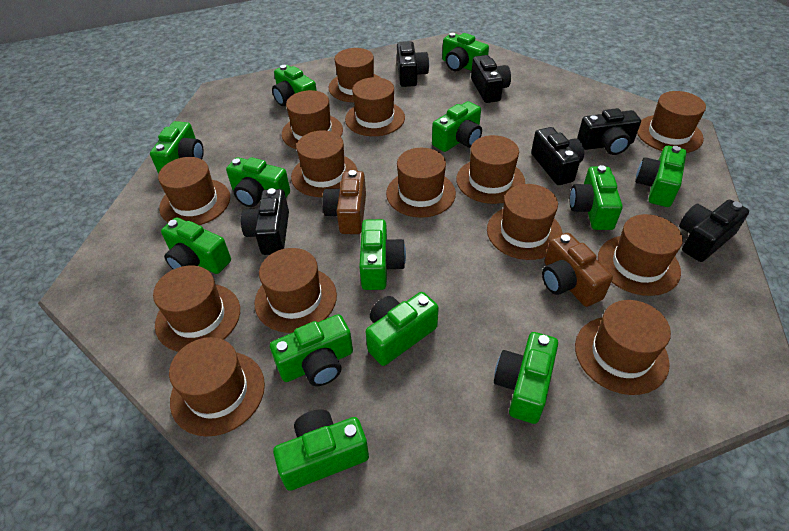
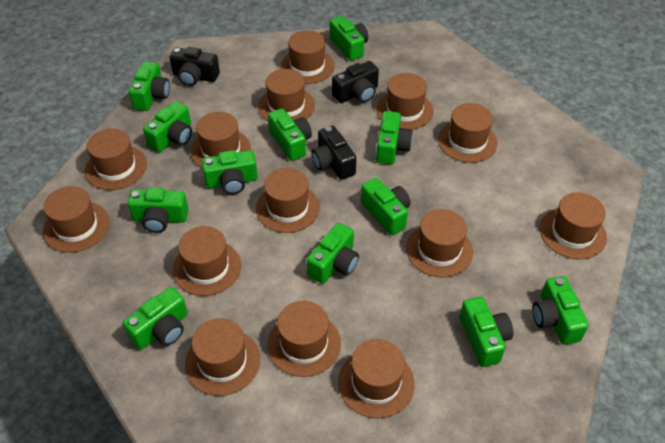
black camera: 6 -> 3
brown camera: 2 -> 0
green camera: 13 -> 12

